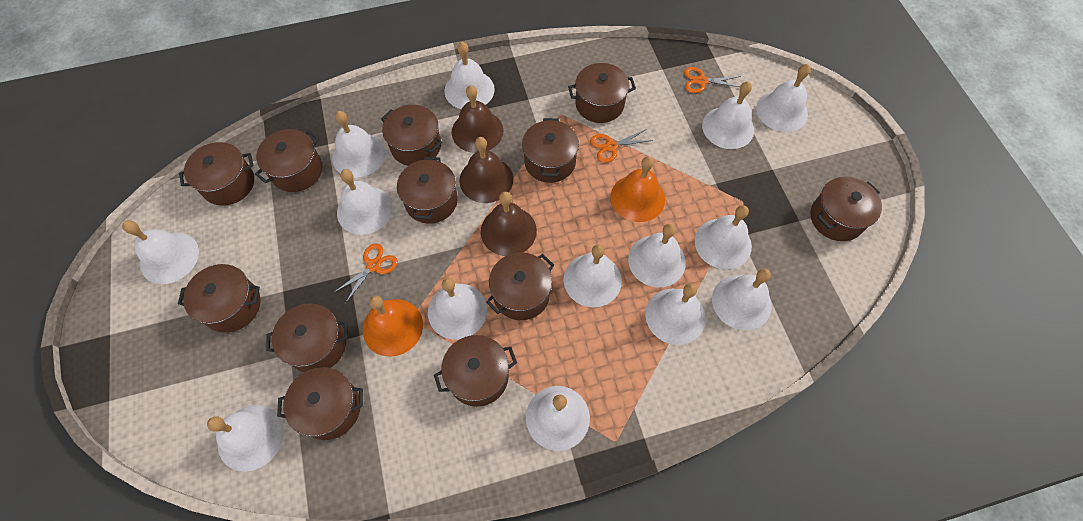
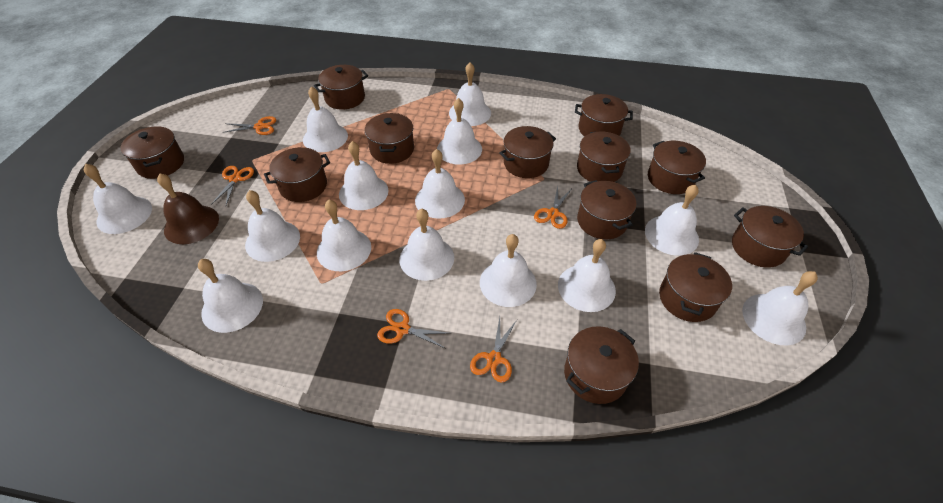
brown bell: 3 -> 1
orange bell: 2 -> 0
orange scissors: 3 -> 5

